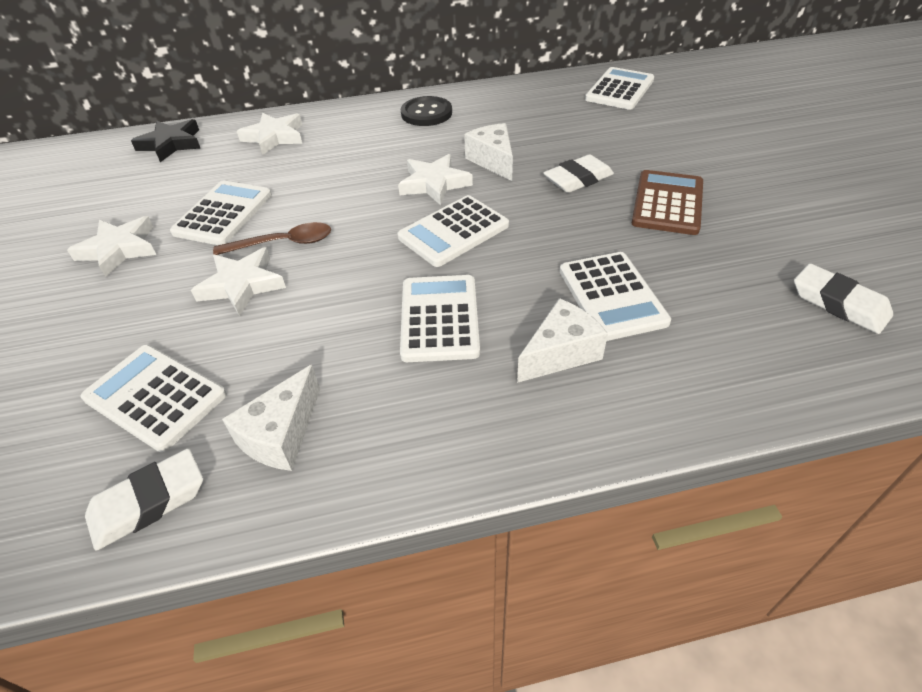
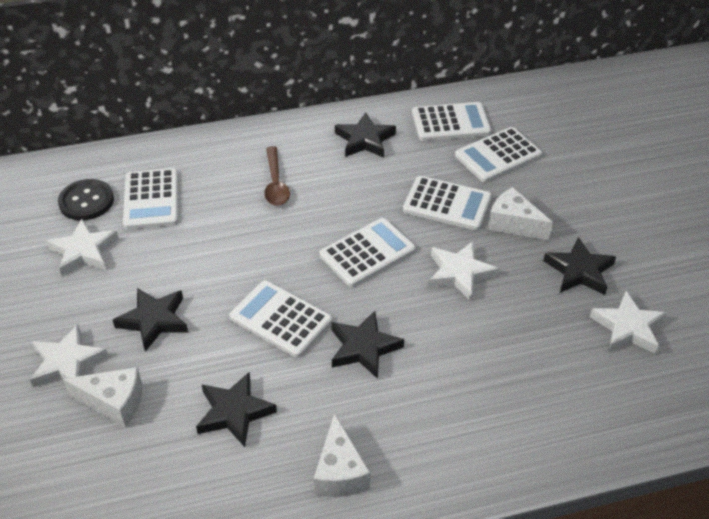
black star: 1 -> 5
brown calculator: 1 -> 0
white eraser: 3 -> 0

